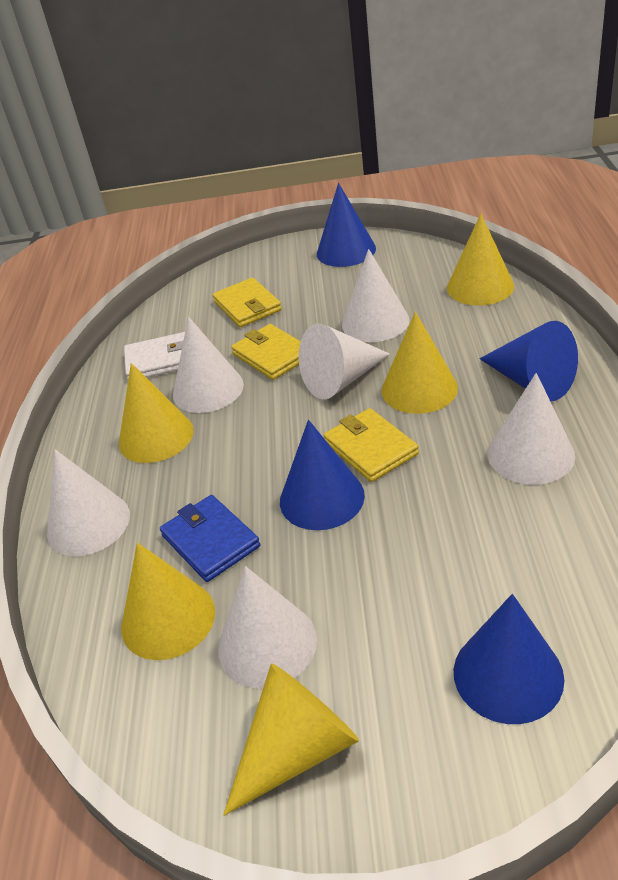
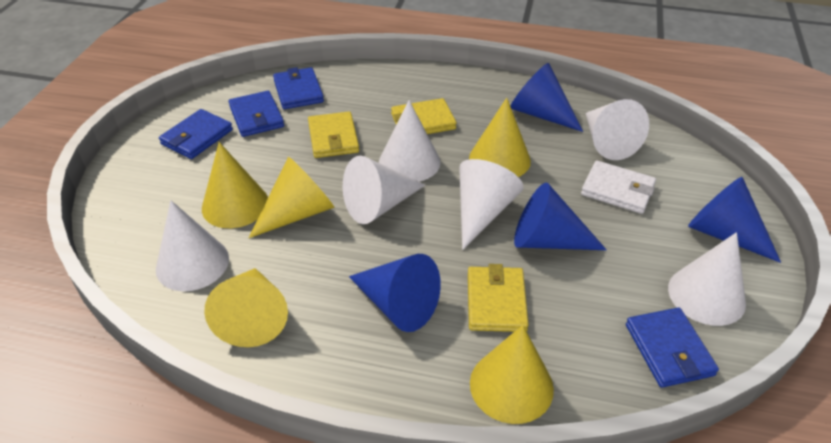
blue wallet: 1 -> 4

